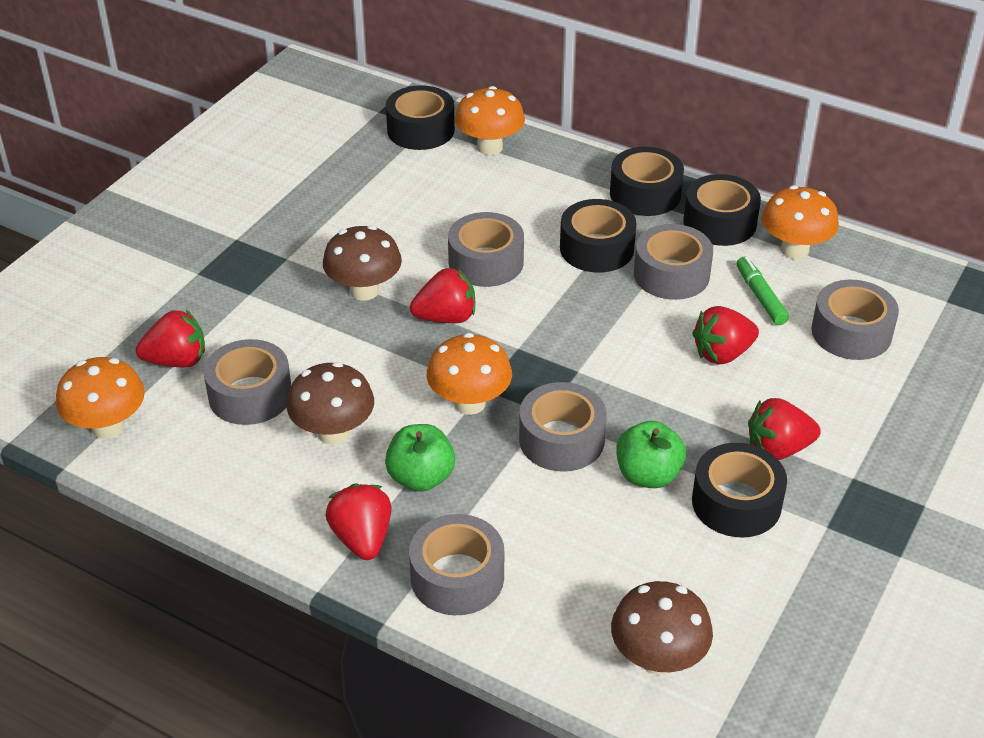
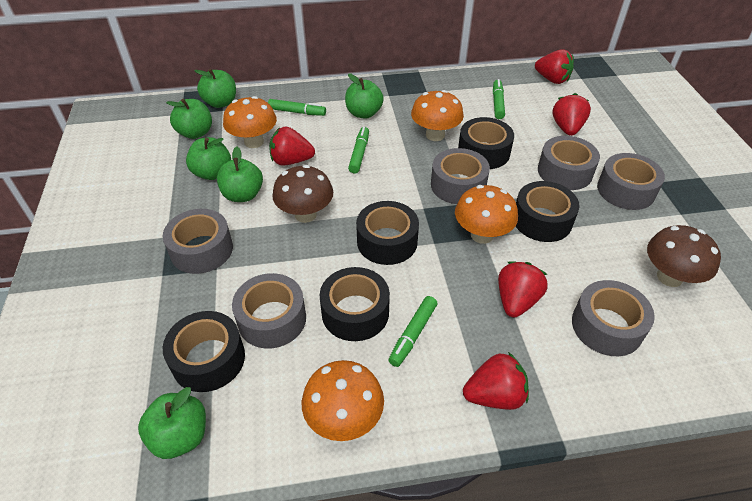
brown mushroom: 3 -> 2
green apple: 2 -> 6
green marker: 1 -> 4

